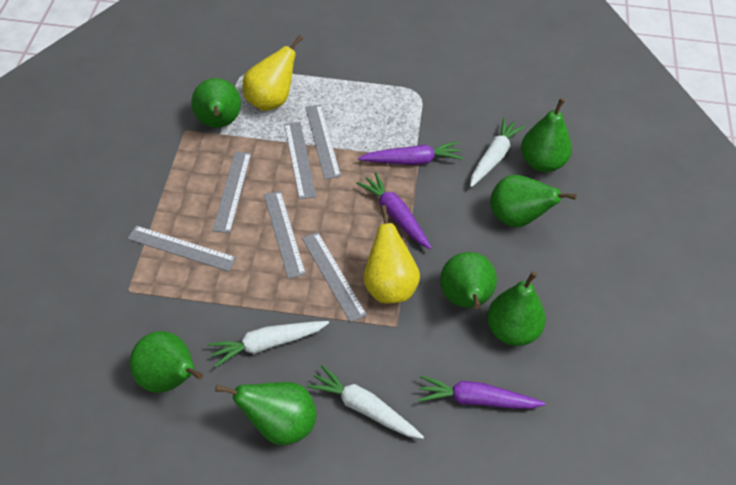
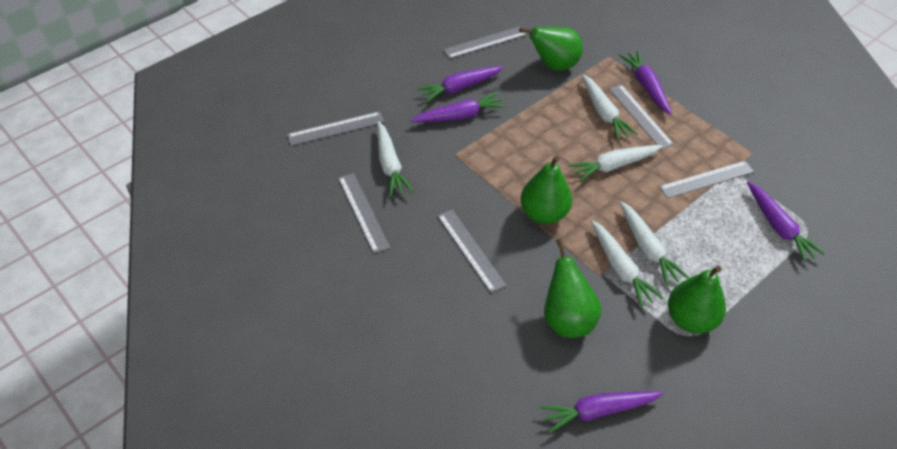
green pear: 7 -> 4
purple carrot: 3 -> 5
white carrot: 3 -> 5
yellow pear: 2 -> 0

